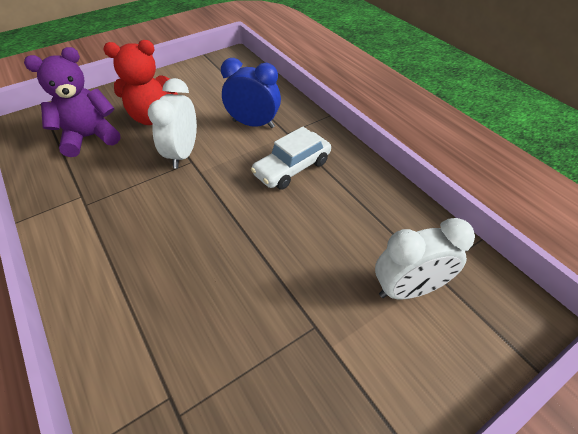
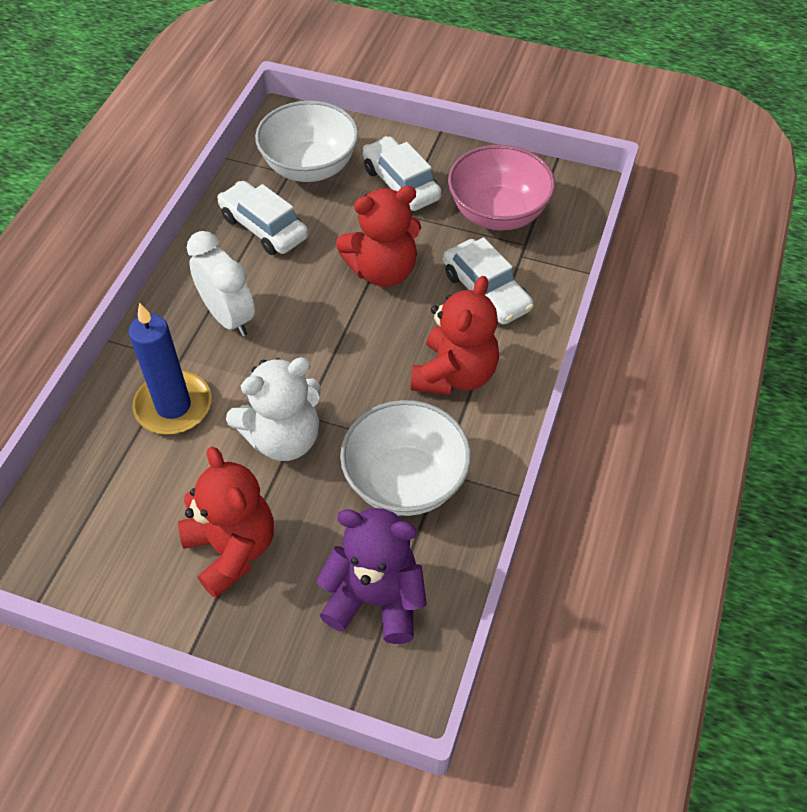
blue candle: 0 -> 1
blue clock: 1 -> 0
pink bowl: 0 -> 1
red teddy bear: 1 -> 3
white bowl: 0 -> 2
white car: 1 -> 3
white clock: 2 -> 1
white teddy bear: 0 -> 1

